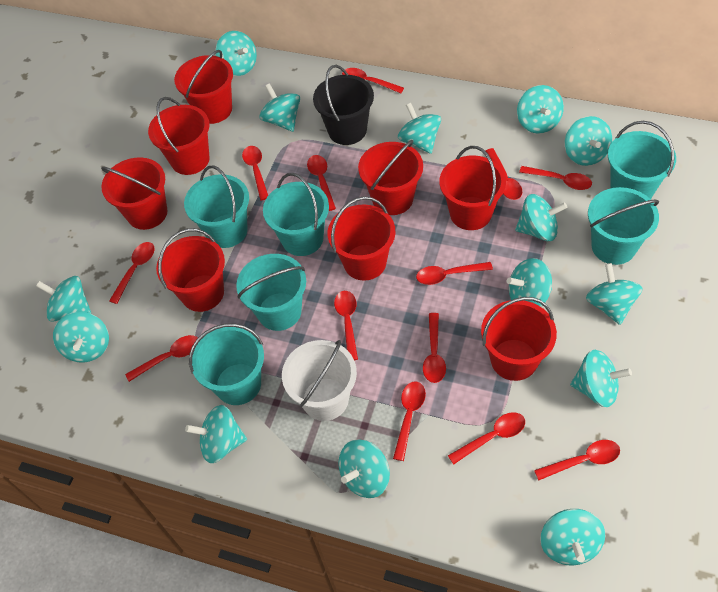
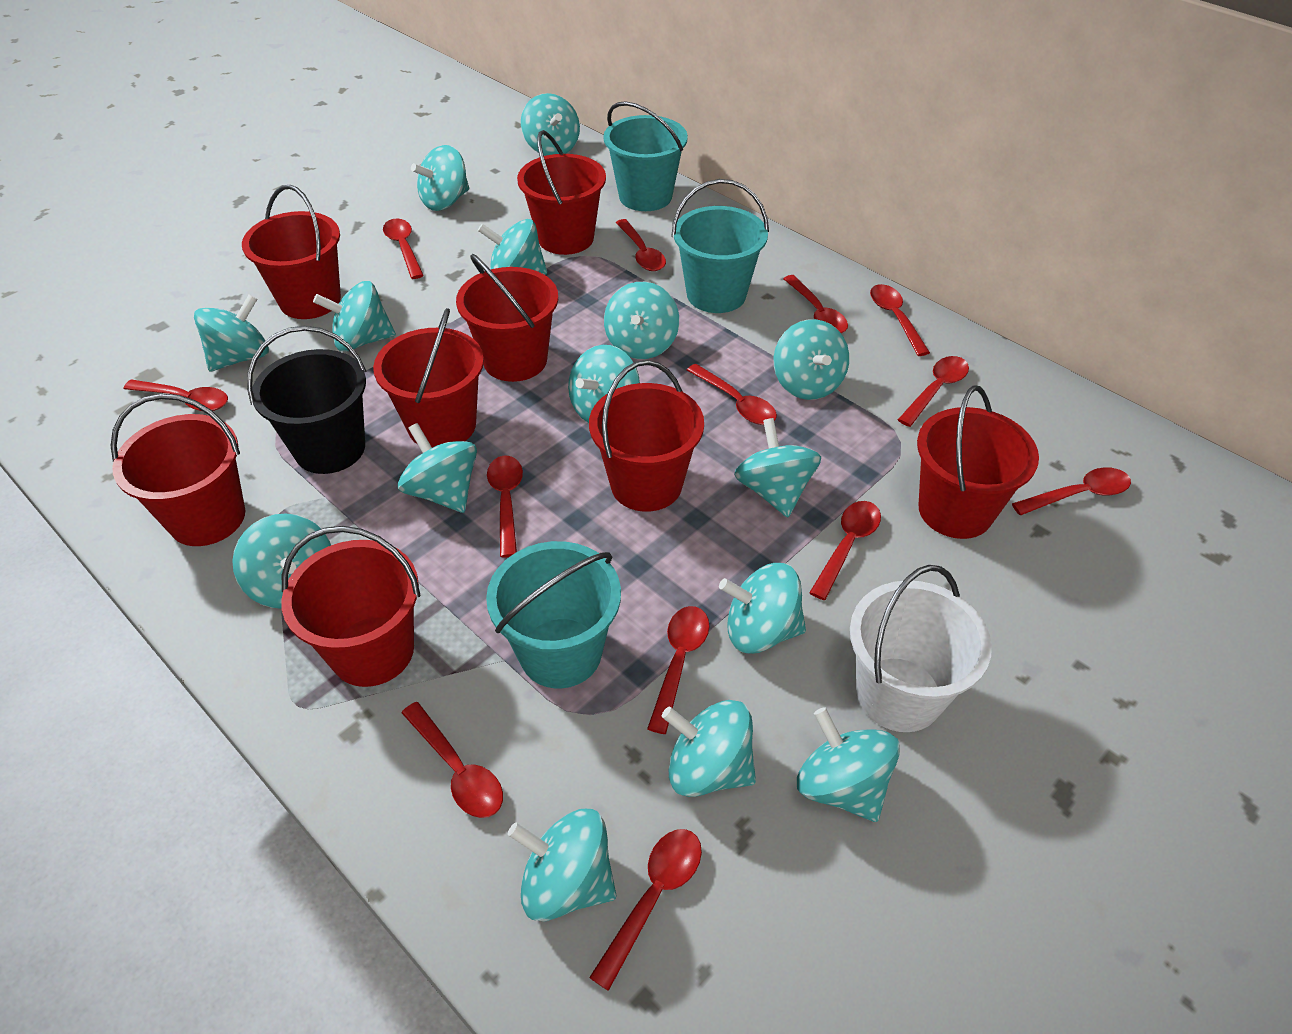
turquoise bucket: 6 -> 3
turquoise spinning top: 14 -> 15

